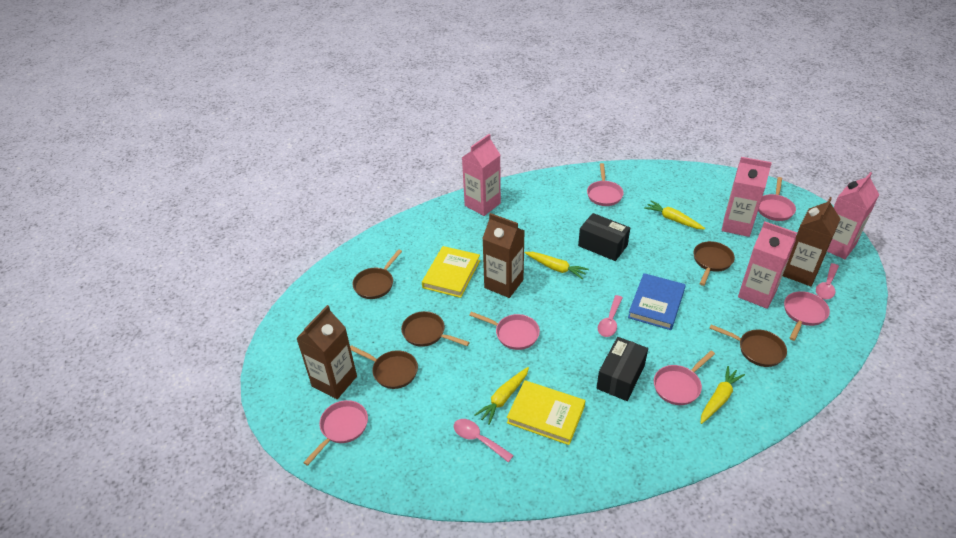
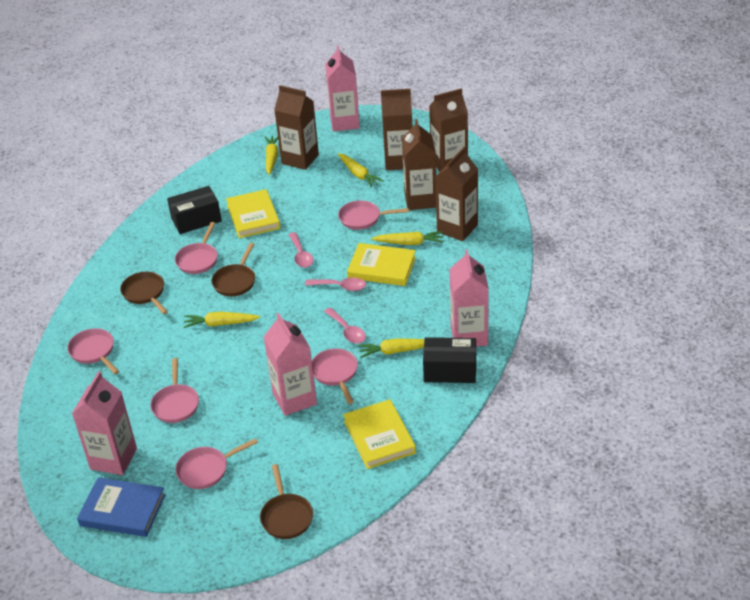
brown carton: 3 -> 5
brown pan: 5 -> 3
yellow book: 2 -> 3
yellow carrot: 4 -> 5

